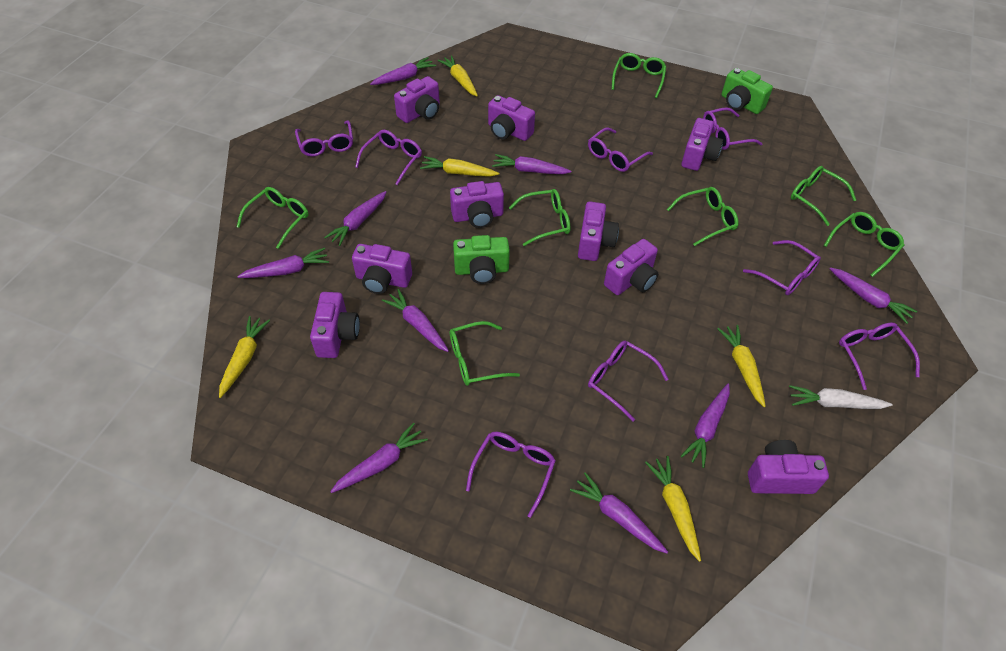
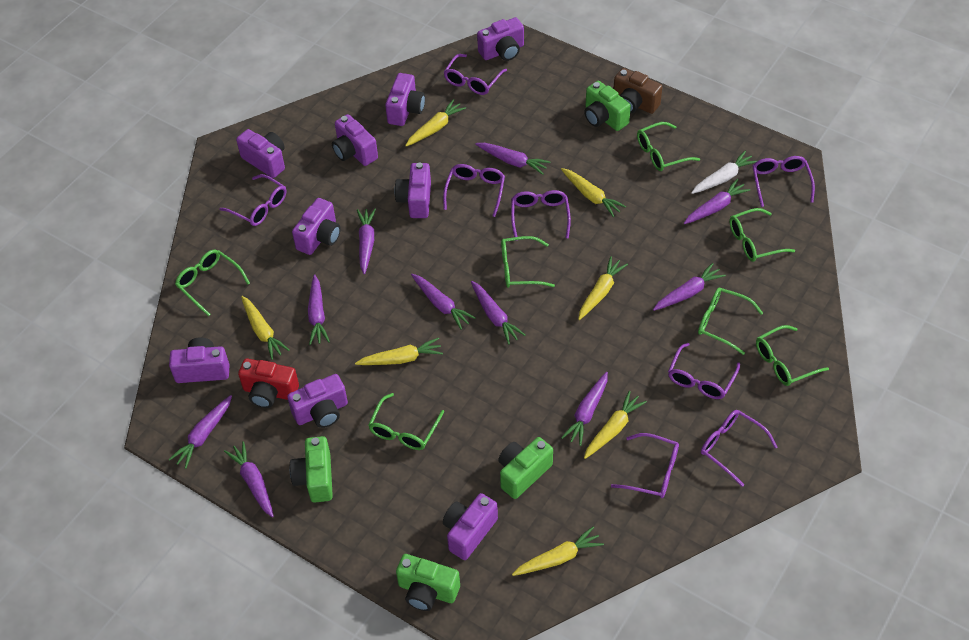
brown camera: 0 -> 1
green camera: 2 -> 4
purple carrot: 9 -> 10
red camera: 0 -> 1
yellow carrot: 5 -> 7

